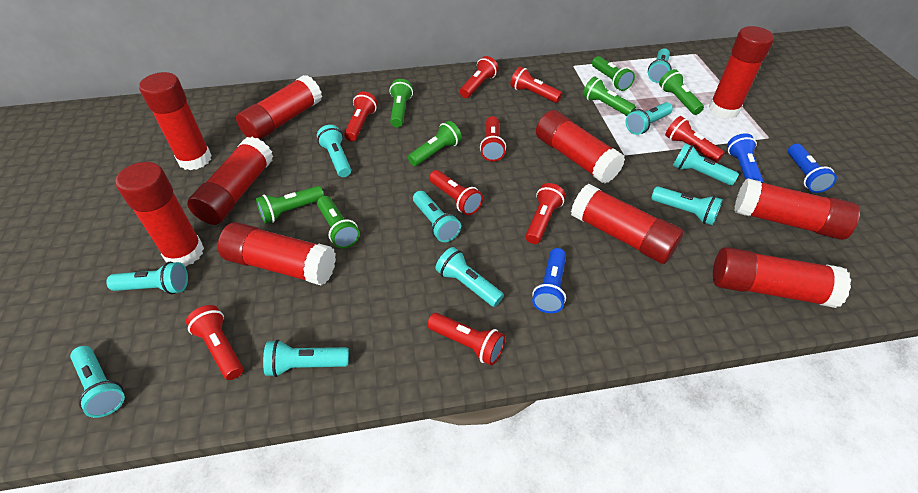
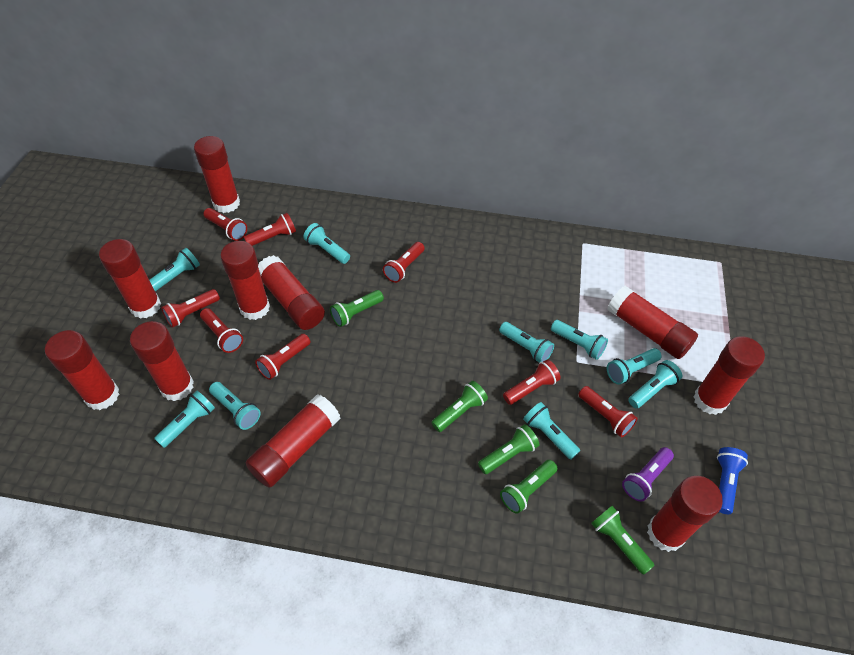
blue flashlight: 3 -> 1
green flashlight: 7 -> 5
purple flashlight: 0 -> 1
red flashlight: 9 -> 8
turquoise flashlight: 10 -> 9

